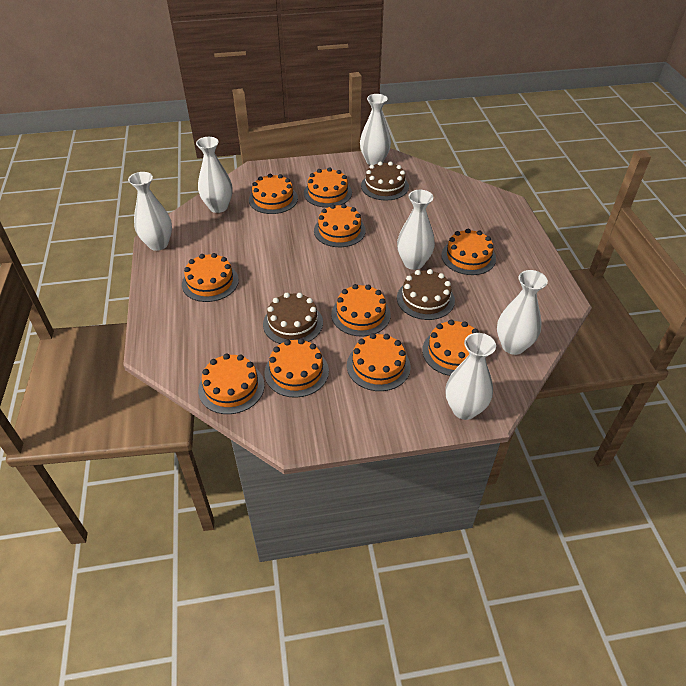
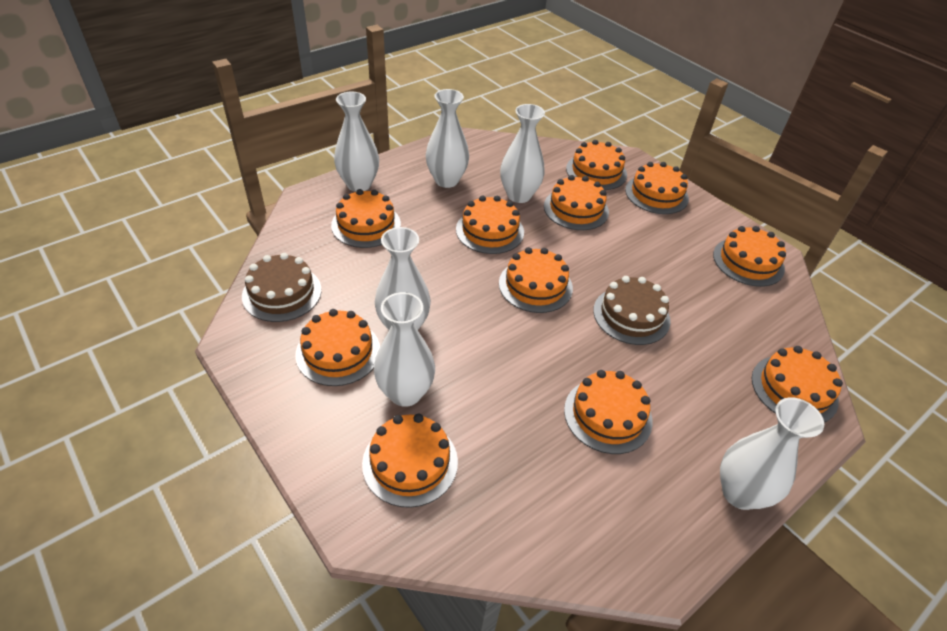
brown cake: 3 -> 2
orange cake: 10 -> 11

